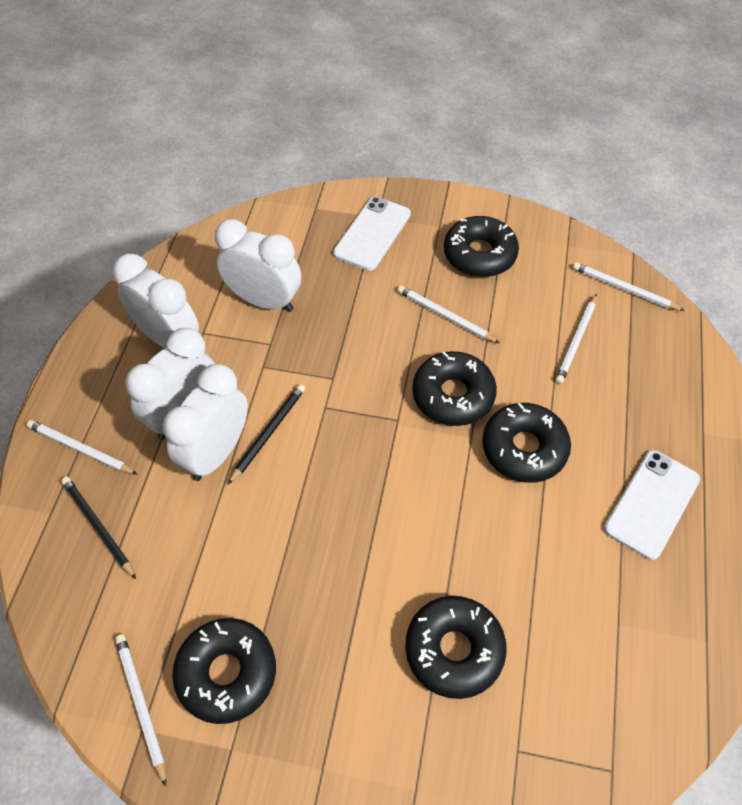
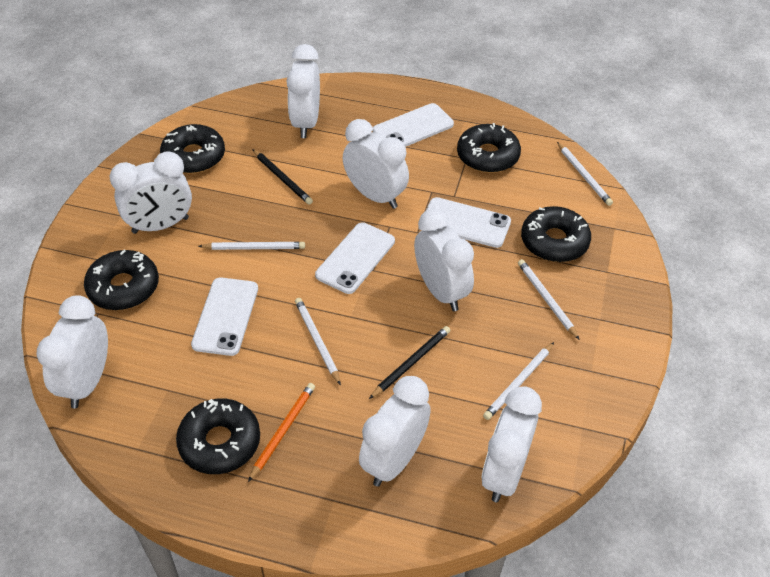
orange pencil: 0 -> 1
white clock: 4 -> 7
white phone: 2 -> 4

